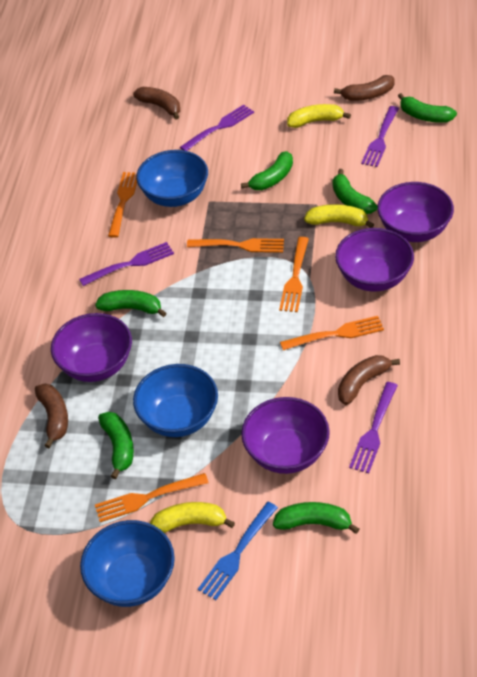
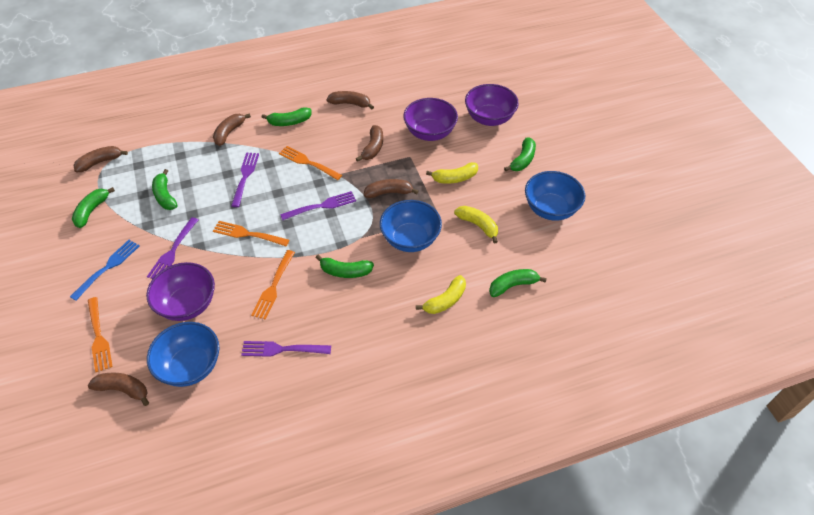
brown banana: 4 -> 6
orange fork: 5 -> 4
purple bowl: 4 -> 3

